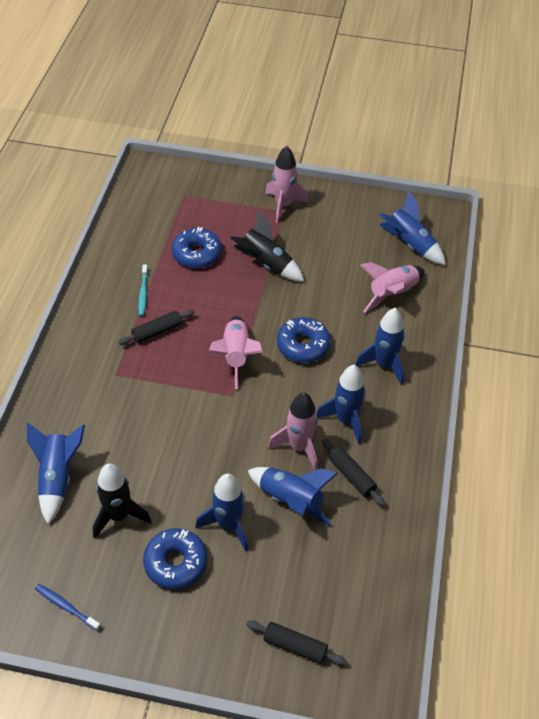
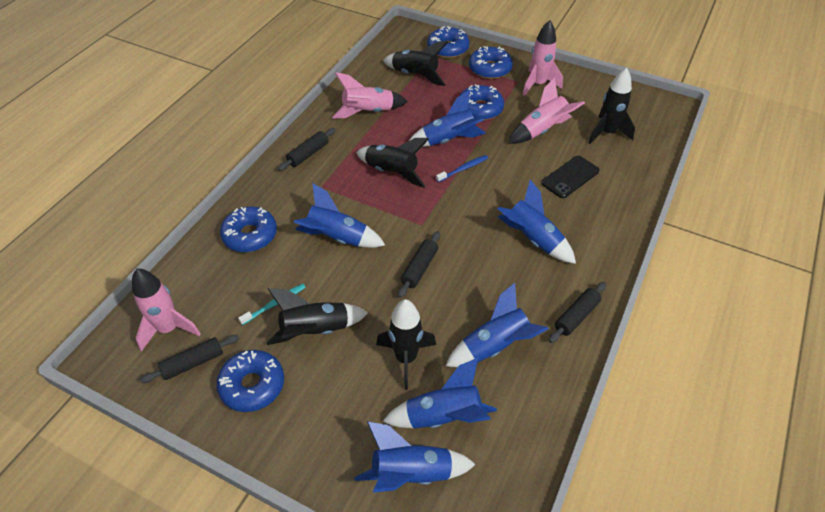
black phone: 0 -> 1
black rocket: 2 -> 5
black rolling pin: 3 -> 4
blue donut: 3 -> 5

